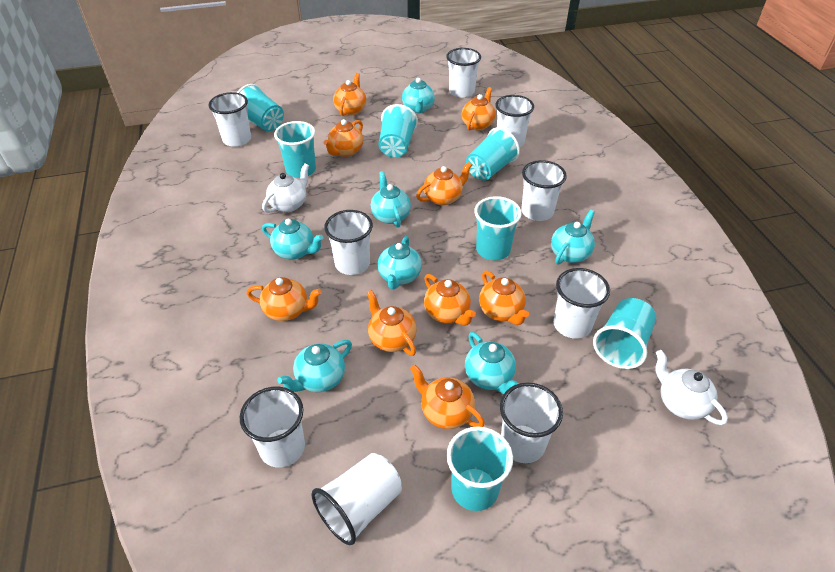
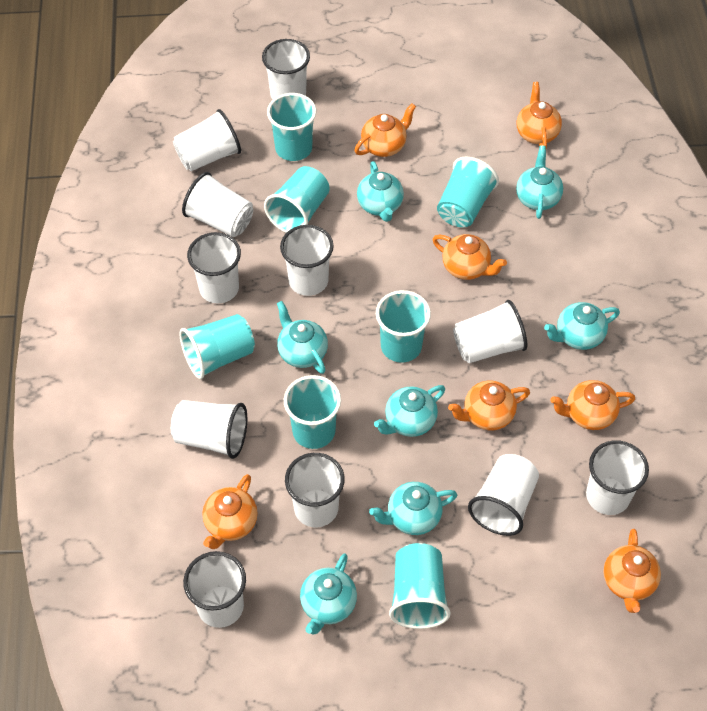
orange teapot: 9 -> 7
white cup: 9 -> 11
white teapot: 2 -> 0

